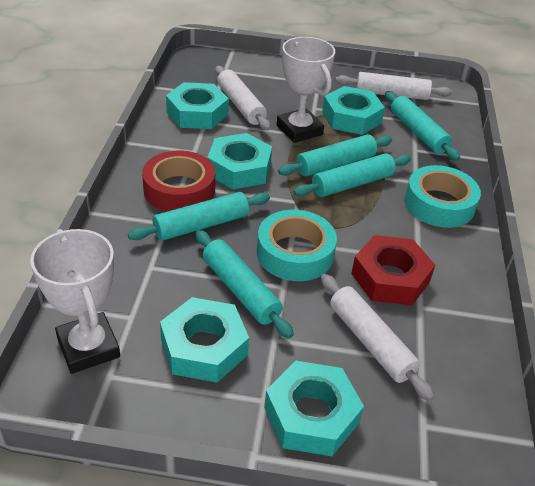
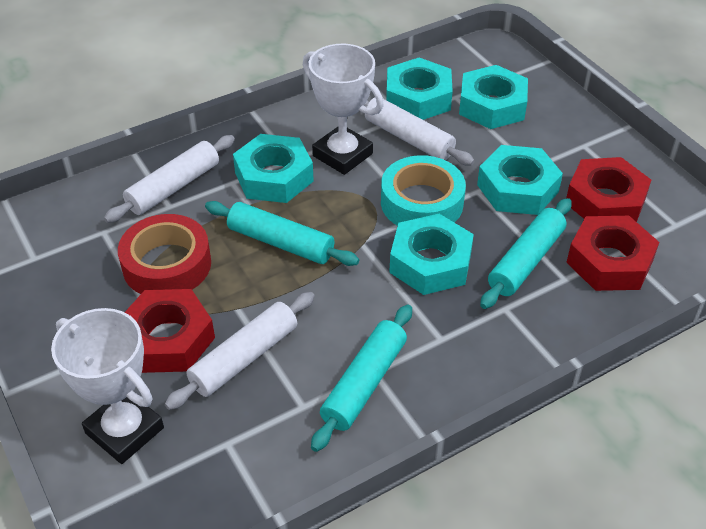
red nut: 1 -> 3
turquoise rolling pin: 5 -> 3
turquoise tape: 2 -> 1

